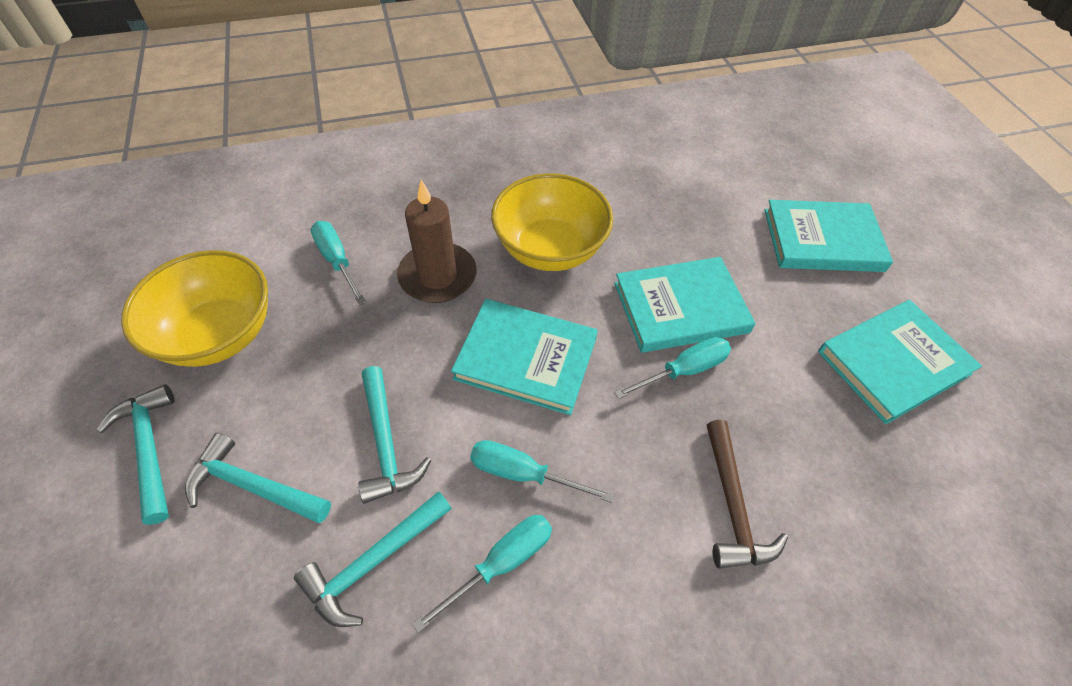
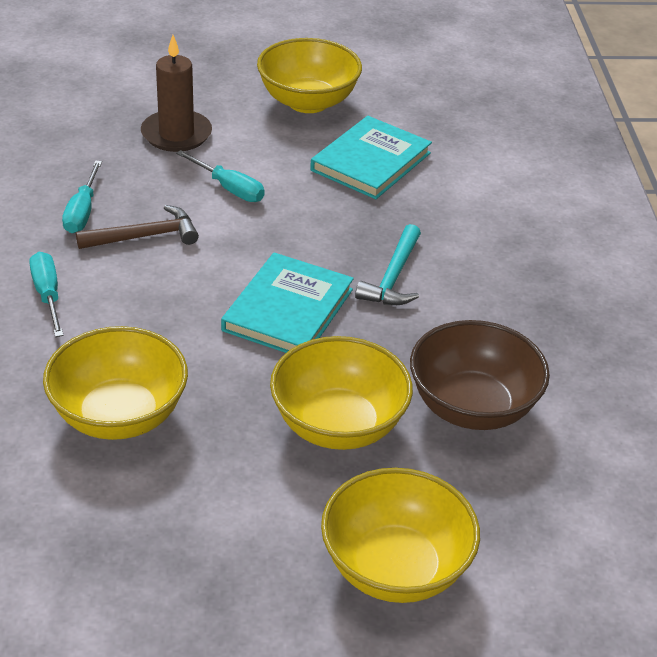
brown bowl: 0 -> 1
turquoise book: 4 -> 2
turquoise hammer: 4 -> 1
turquoise screwdriver: 4 -> 3
yellow bowl: 2 -> 4

